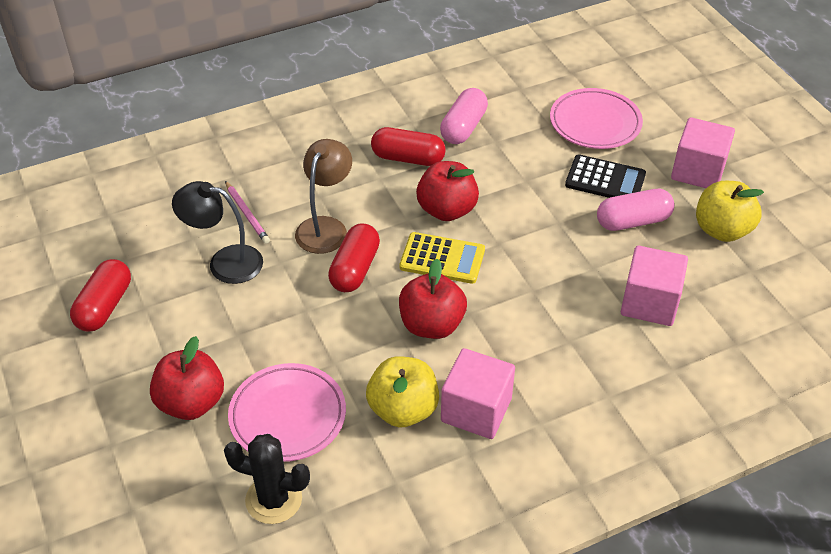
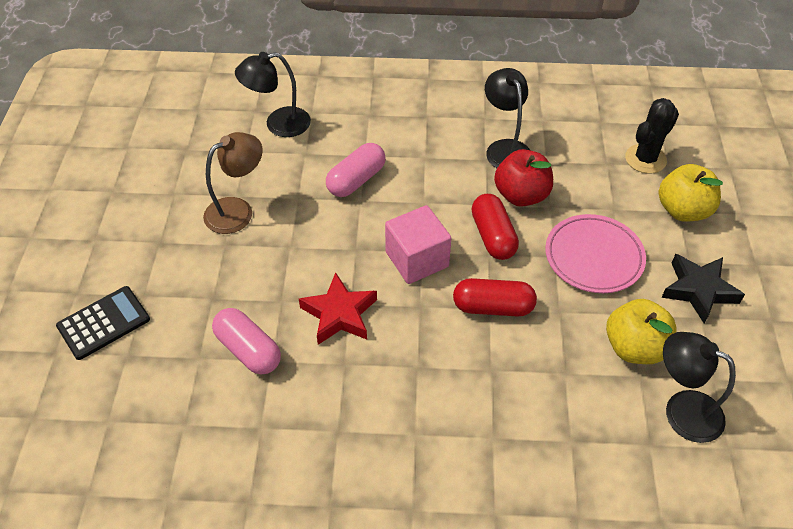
black lamp: 1 -> 3
black star: 0 -> 1
pink cube: 3 -> 1
pink pencil: 1 -> 0
pink plate: 2 -> 1
red apple: 3 -> 1
red capsule: 3 -> 2
red star: 0 -> 1
yellow calculator: 1 -> 0

